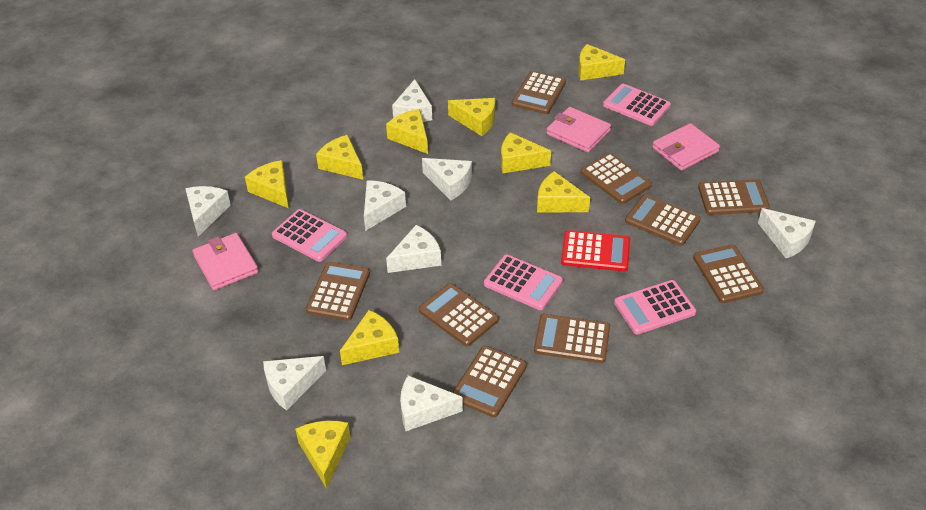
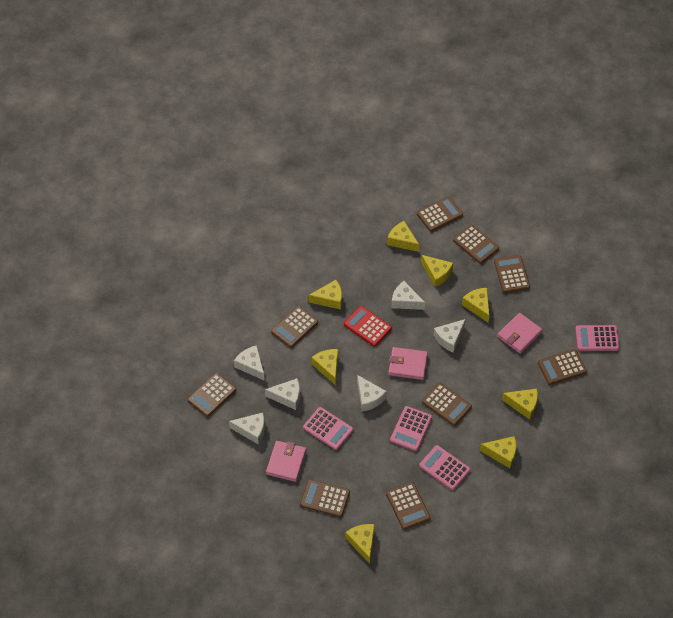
white cheese: 8 -> 6
yellow cheese: 9 -> 8

